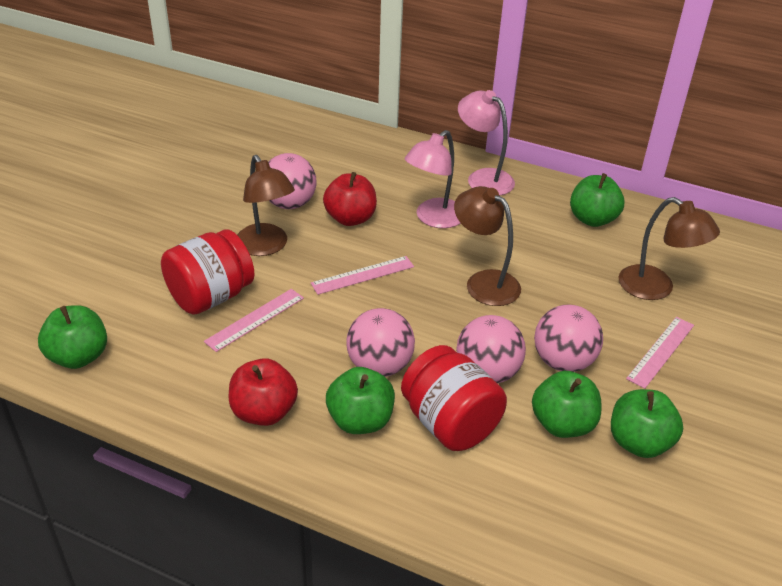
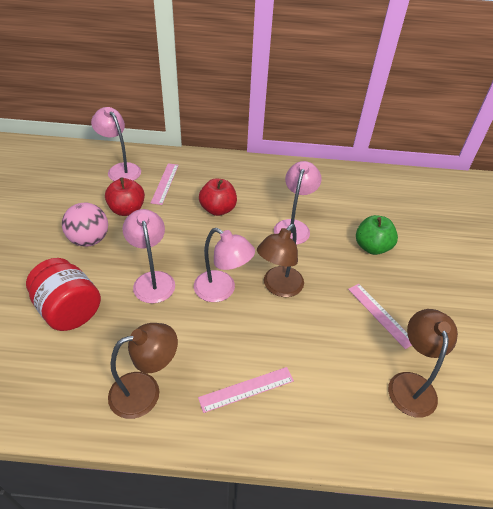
green apple: 5 -> 1
pink ball: 4 -> 1
pink lamp: 2 -> 4
red jar: 2 -> 1

